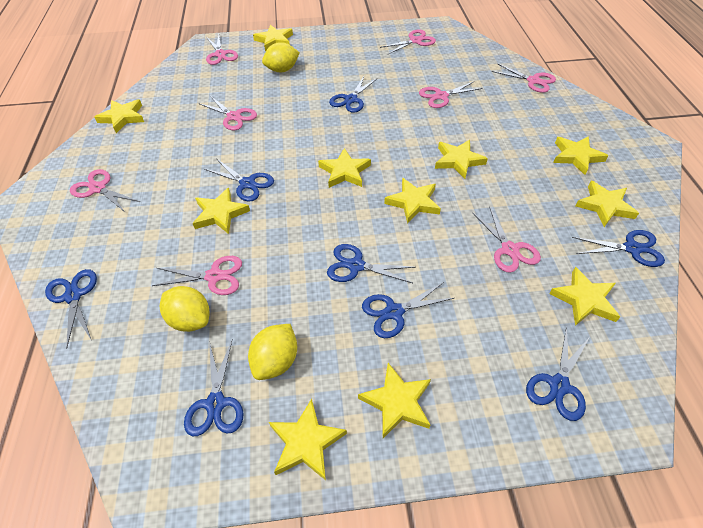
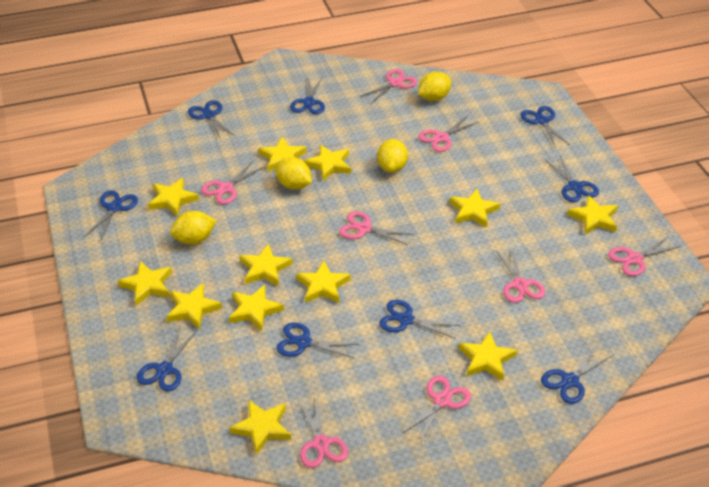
blue scissors: 8 -> 9
yellow lemon: 3 -> 4
yellow star: 11 -> 12

